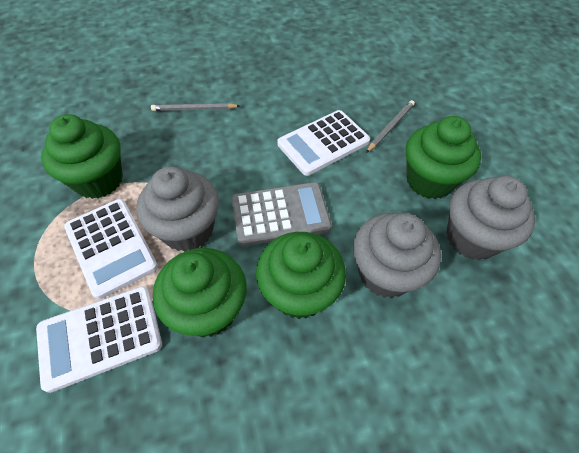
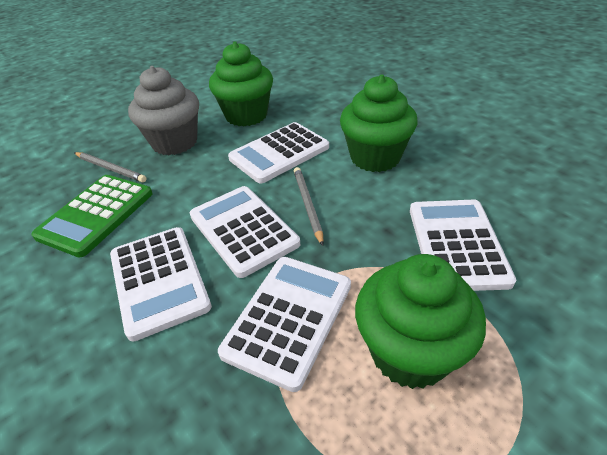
green calculator: 0 -> 1
green cupcake: 4 -> 3
grey calculator: 1 -> 0
grey cupcake: 3 -> 1
white calculator: 3 -> 5

